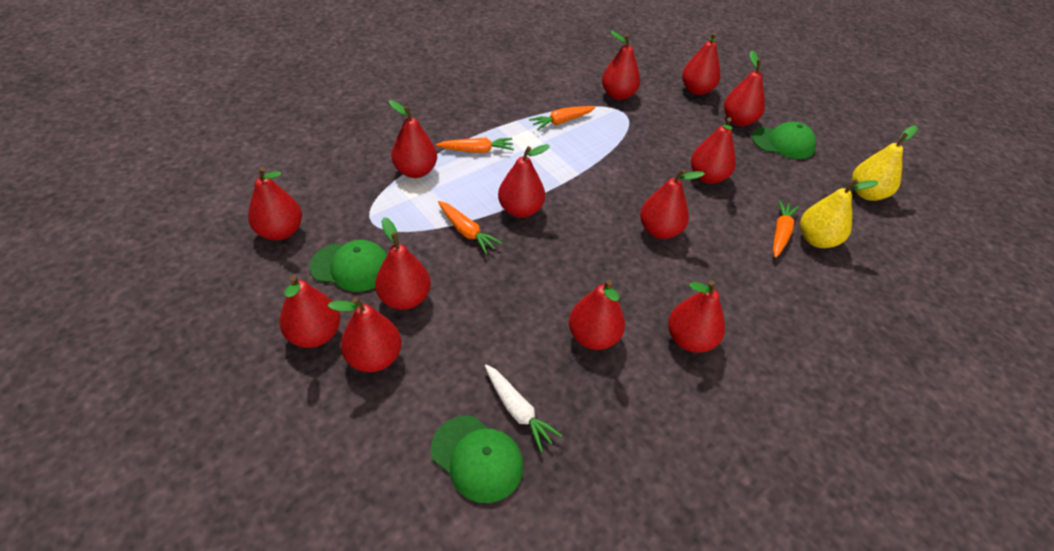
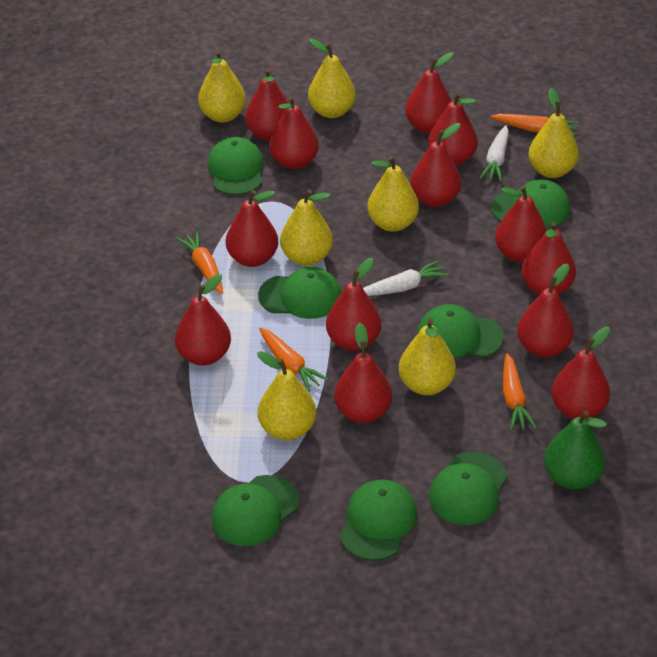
green cap: 3 -> 7
green pear: 0 -> 1
white carrot: 1 -> 2
yellow pear: 2 -> 7

